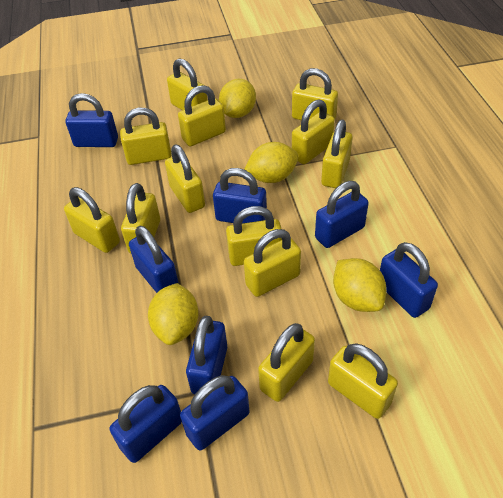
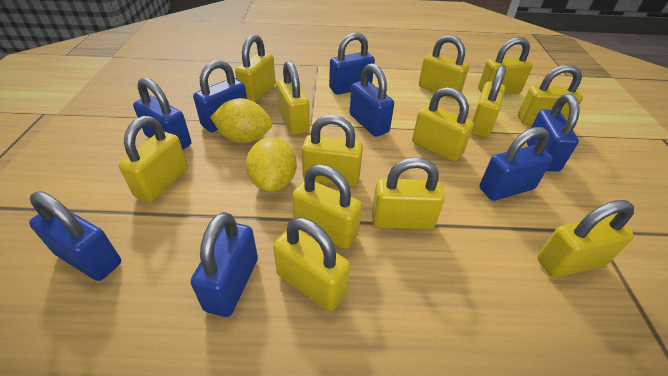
yellow lemon: 4 -> 2

